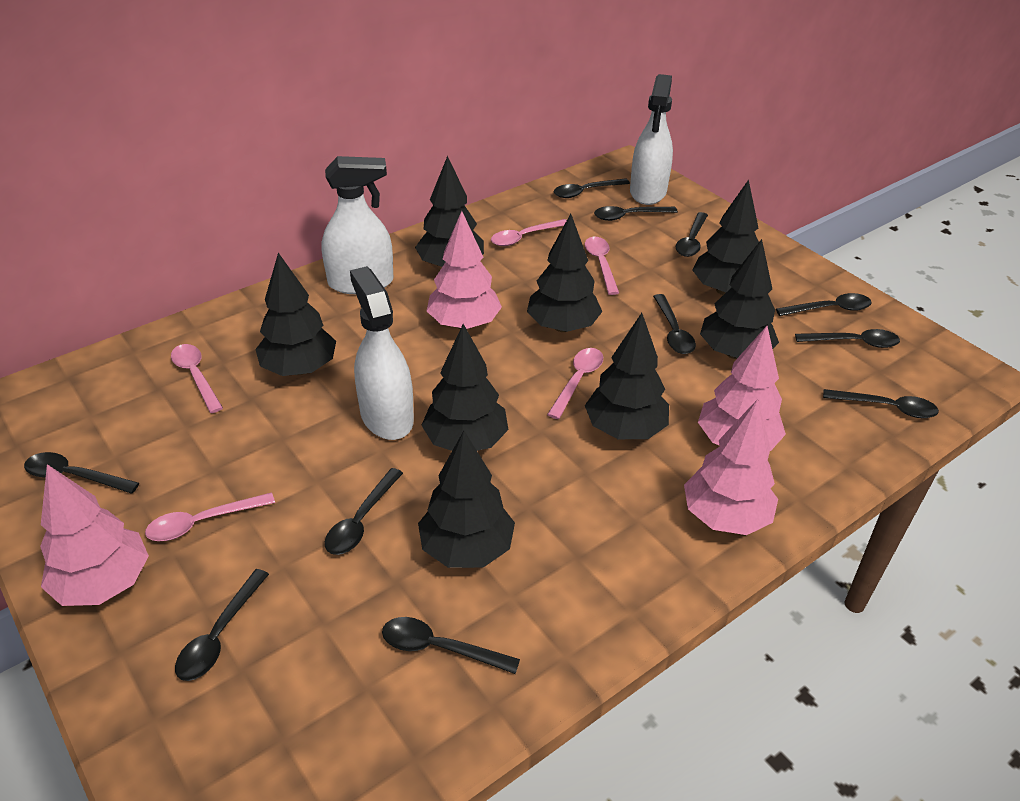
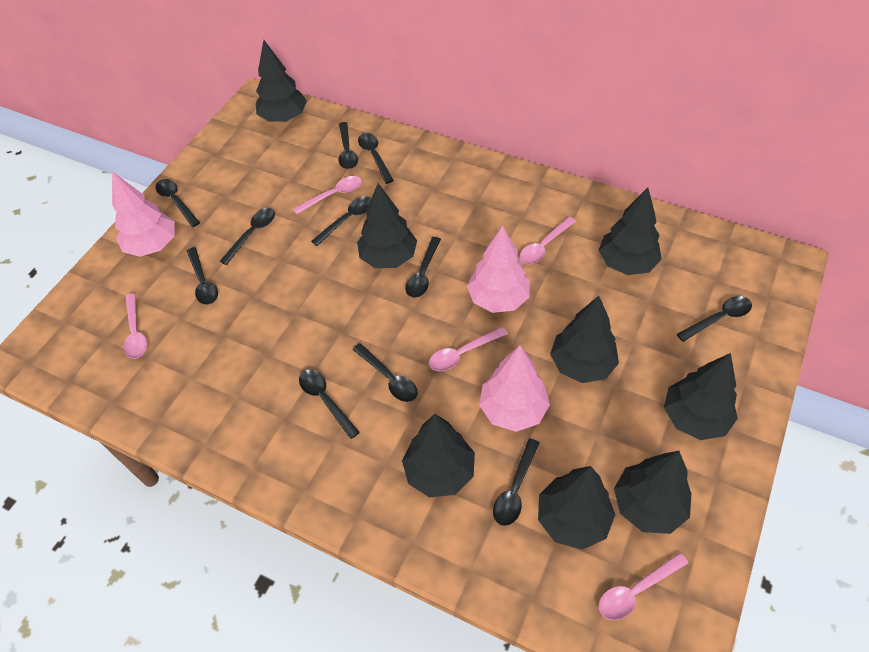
pink tree: 4 -> 3
white spray bottle: 3 -> 0

